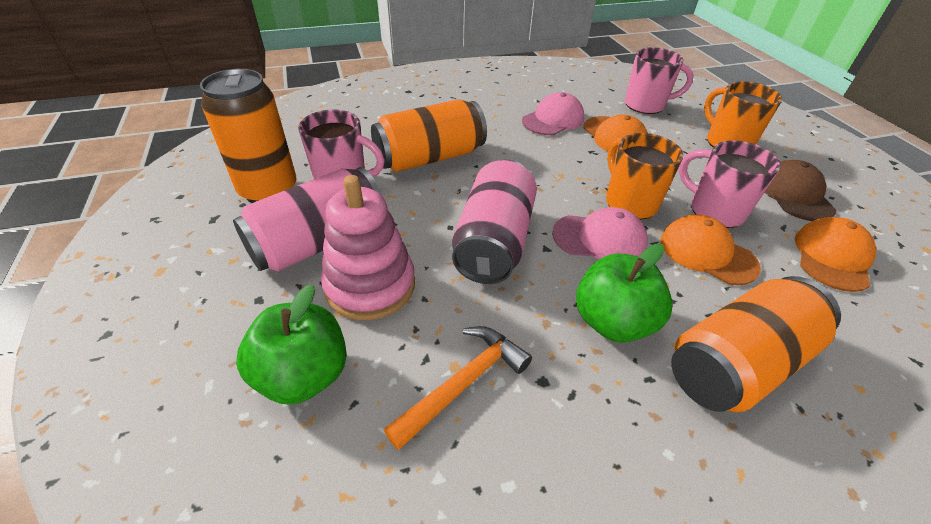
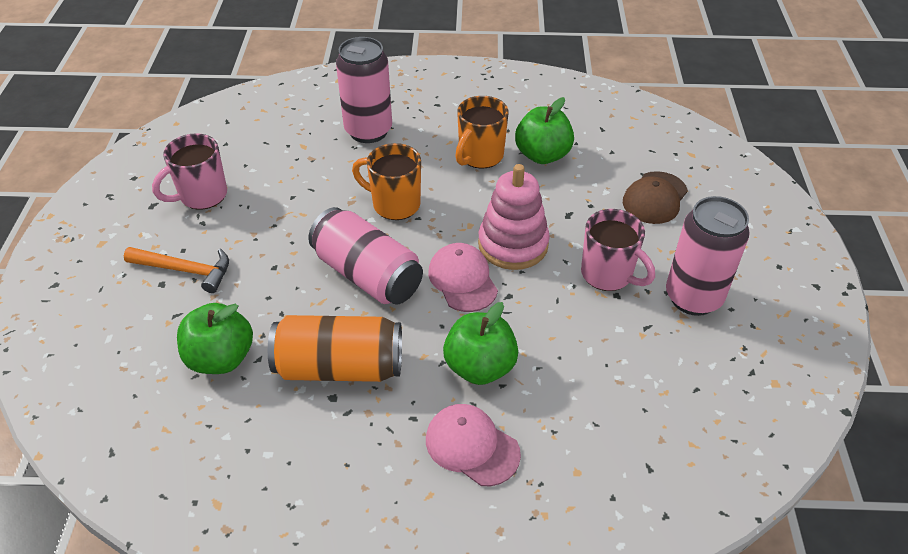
green apple: 2 -> 3
orange can: 3 -> 1
orange cap: 3 -> 0
pink can: 2 -> 3
pink mug: 3 -> 2

